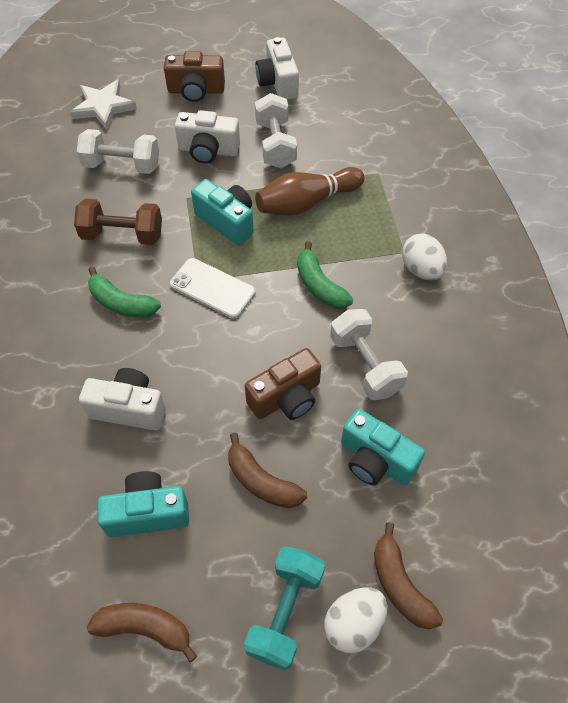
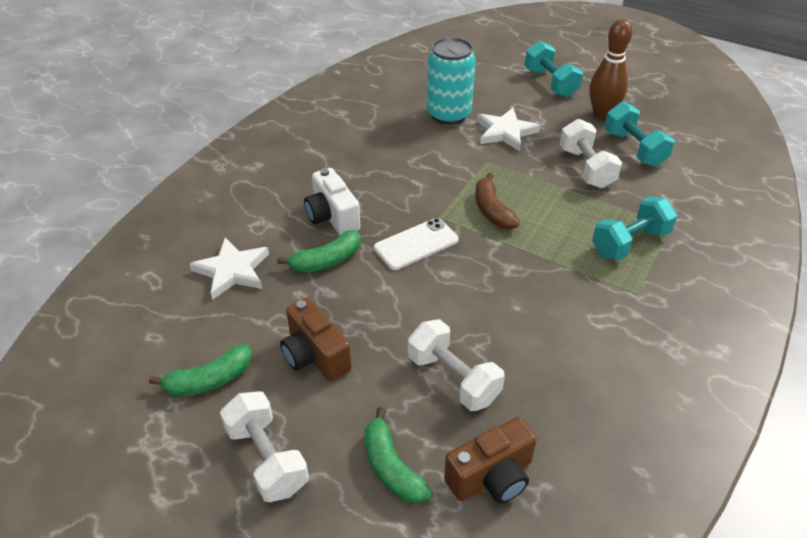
brown banana: 3 -> 1
brown dumbbell: 1 -> 0
green banana: 2 -> 3
turquoise camera: 3 -> 0
turquoise can: 0 -> 1
turquoise dumbbell: 1 -> 3
white camera: 3 -> 1
white egg: 2 -> 0
white star: 1 -> 2

